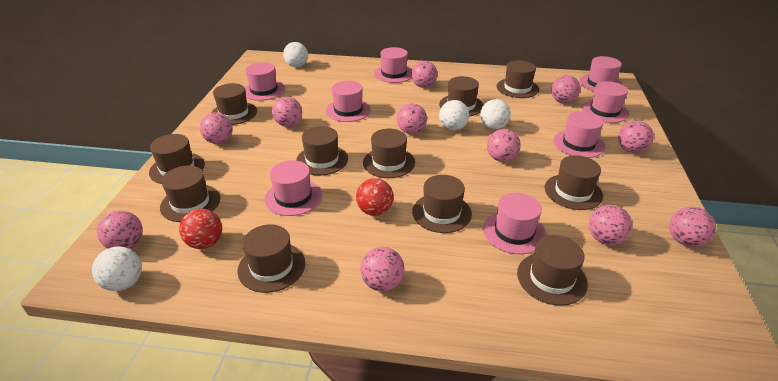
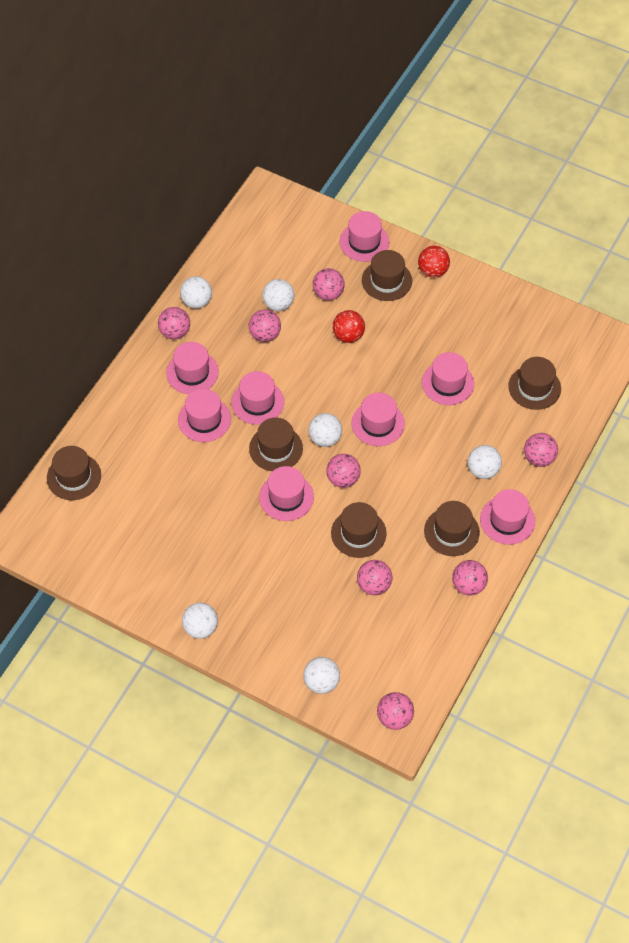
brown hat: 11 -> 6
pink ball: 11 -> 8
white ball: 4 -> 6

